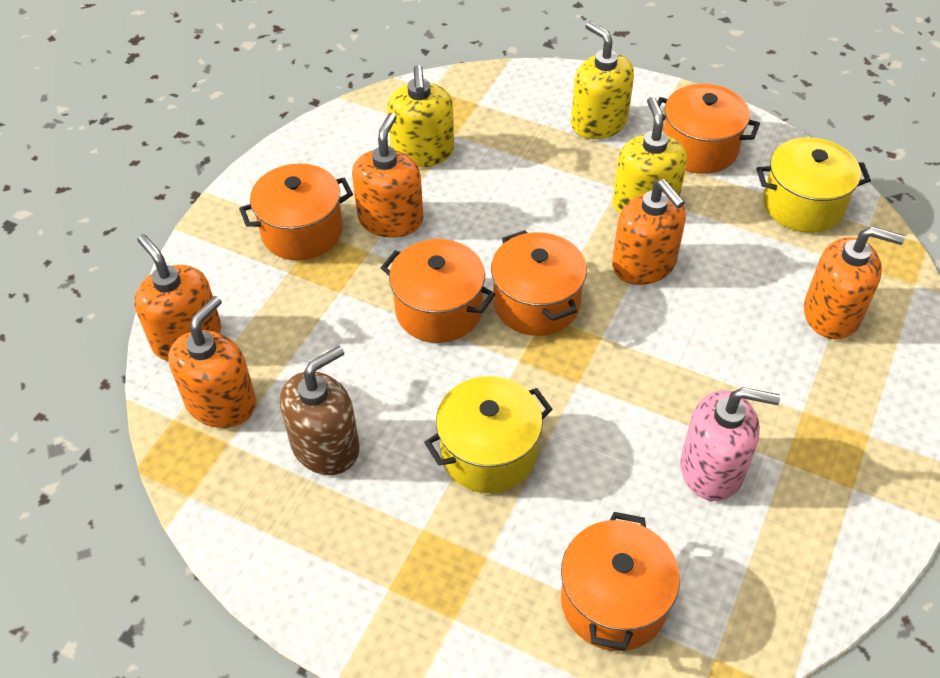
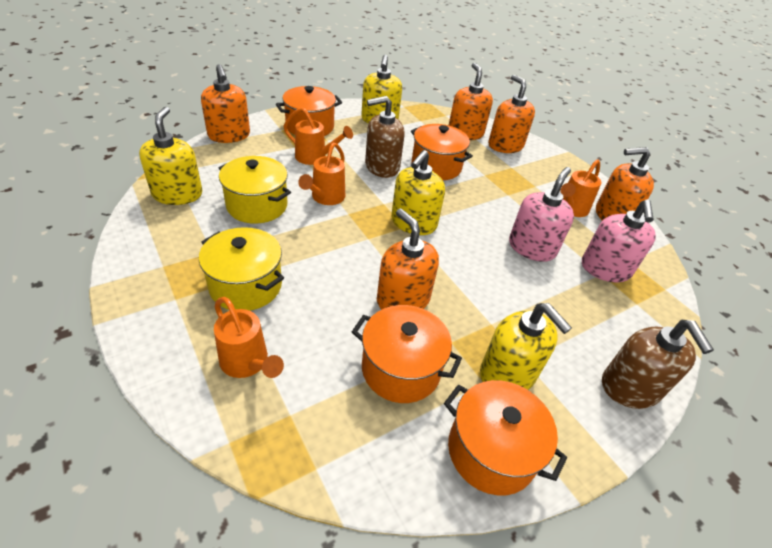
brown soap dispenser: 1 -> 2
orange pot: 5 -> 4
orange watering can: 0 -> 4
pink soap dispenser: 1 -> 2
yellow soap dispenser: 3 -> 4

